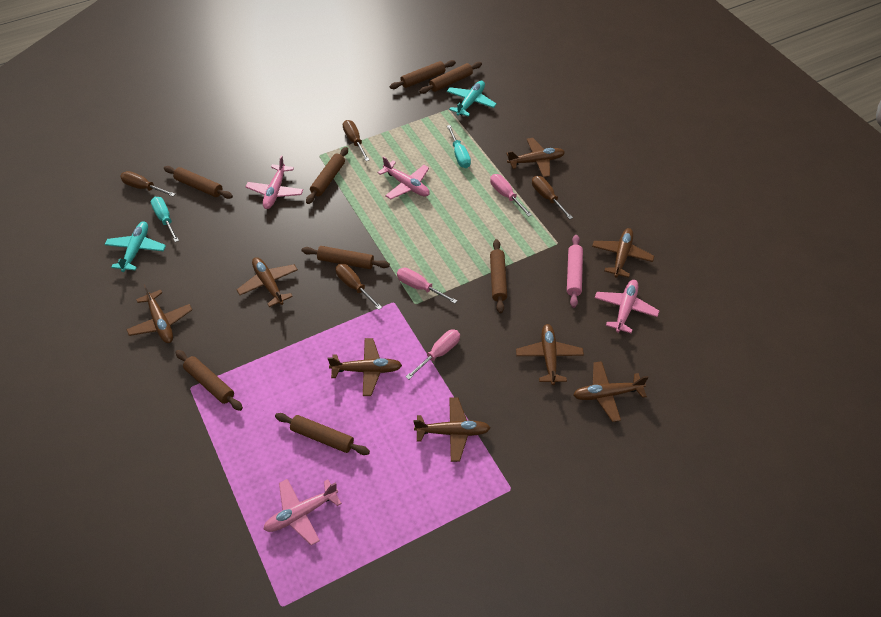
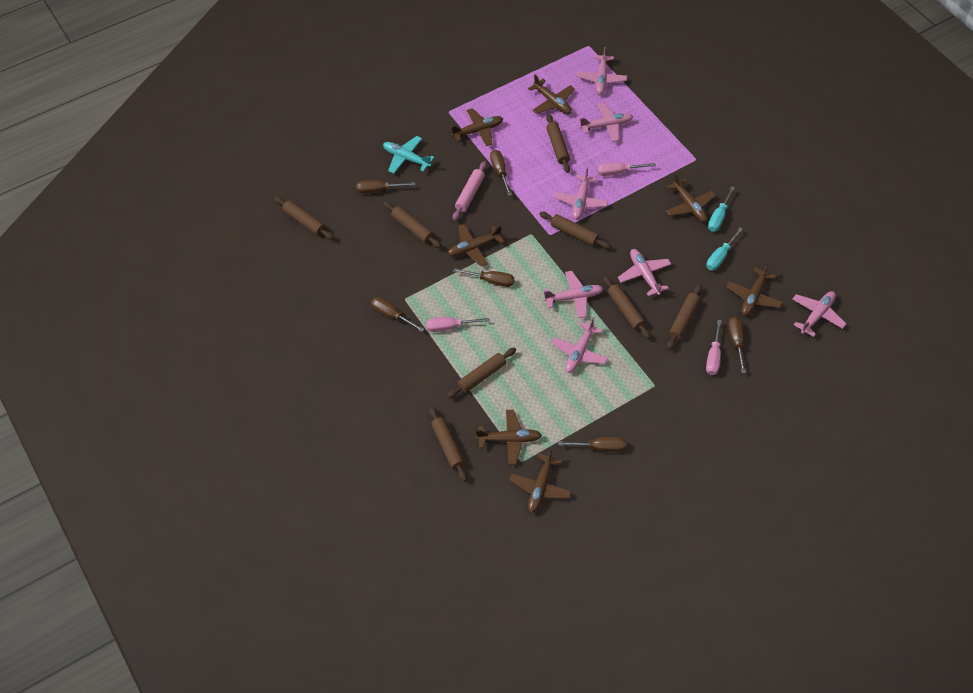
brown plane: 8 -> 7
brown screwdriver: 4 -> 6
pink plane: 4 -> 7
turquoise plane: 2 -> 1

